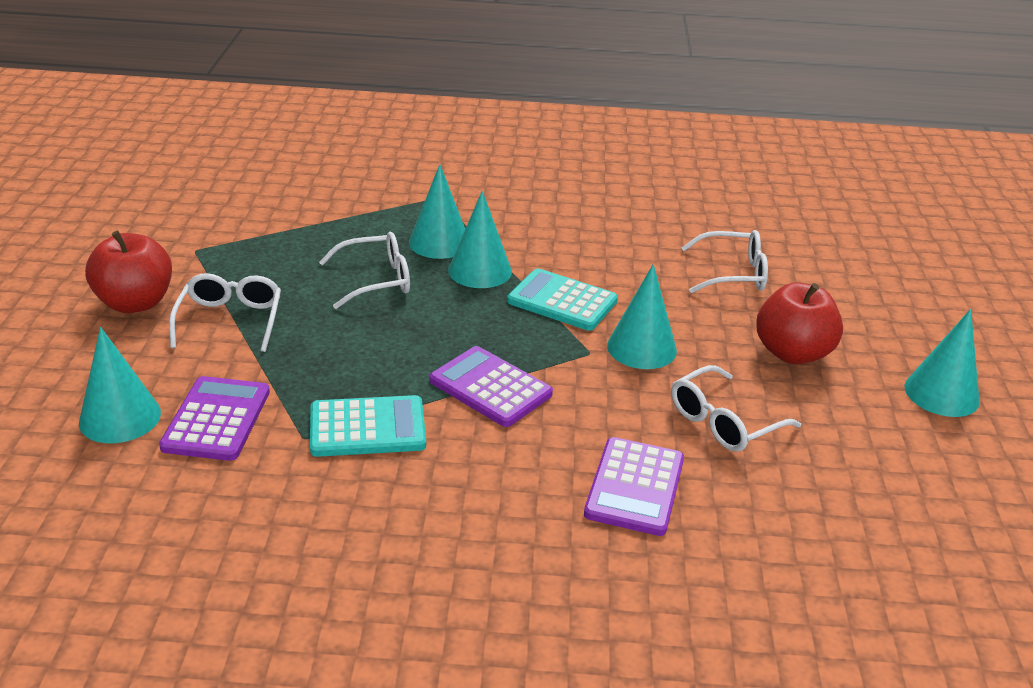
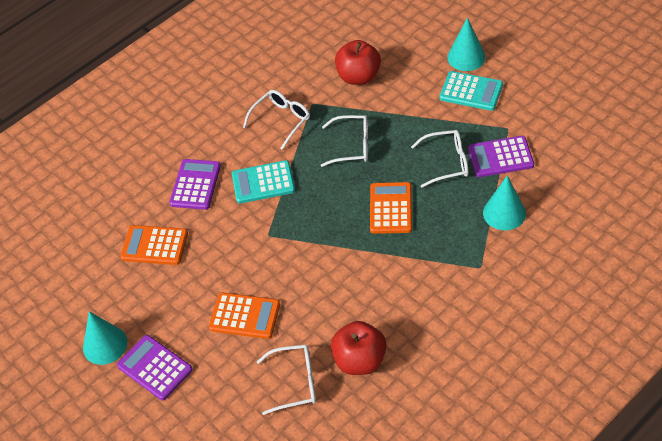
orange calculator: 0 -> 3
turquoise cone: 5 -> 3

